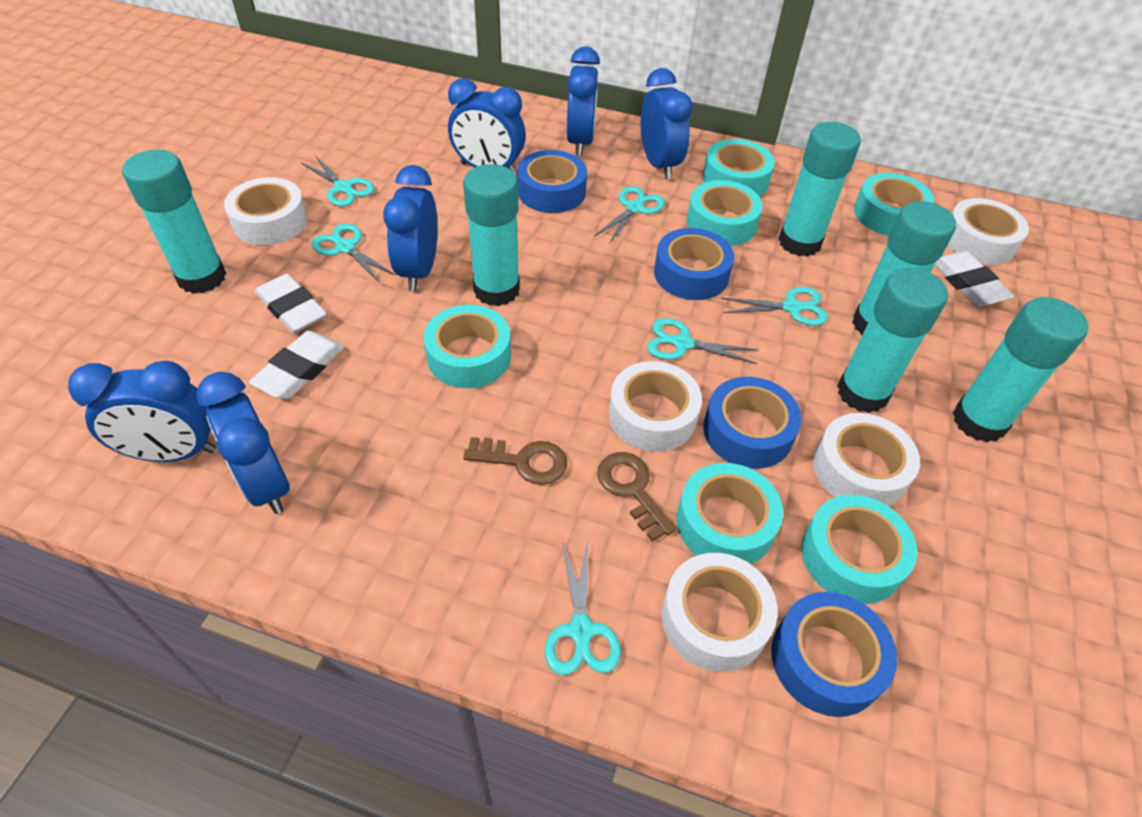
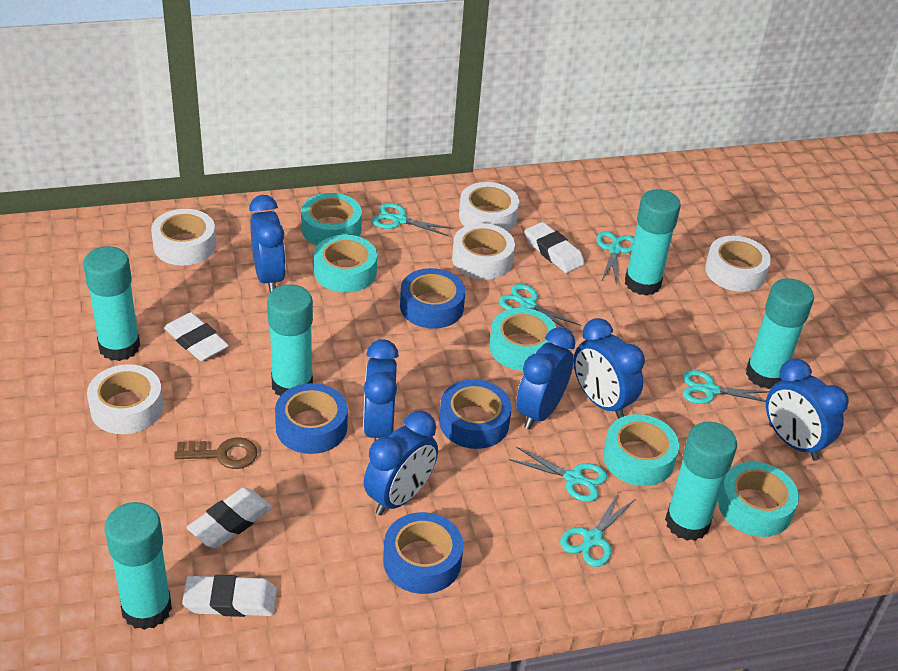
brown key: 2 -> 1
turquoise tape: 6 -> 5
white eraser: 3 -> 4

